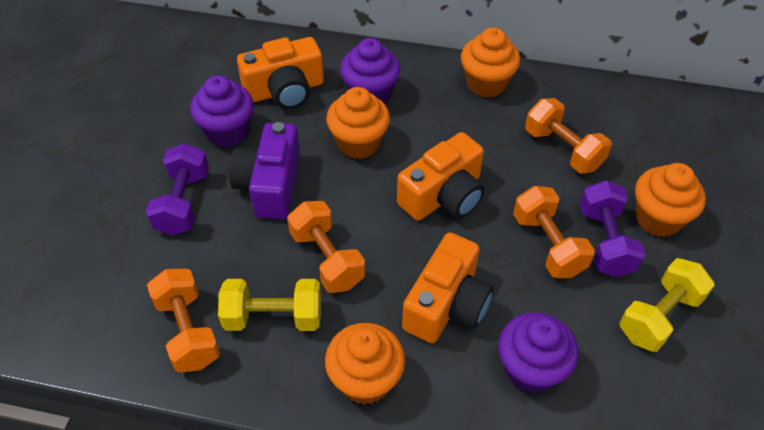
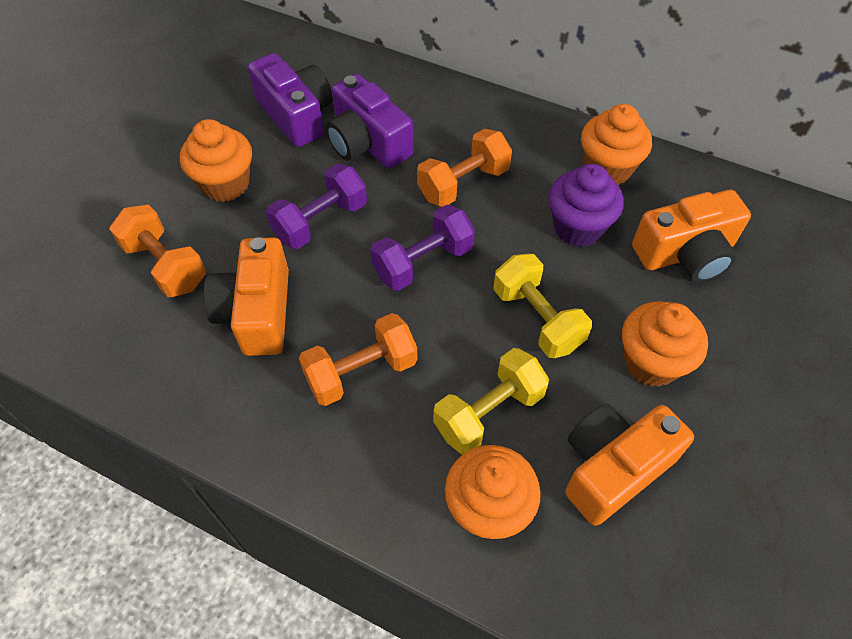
orange dumbbell: 4 -> 3
purple camera: 1 -> 2
purple cupcake: 3 -> 1

